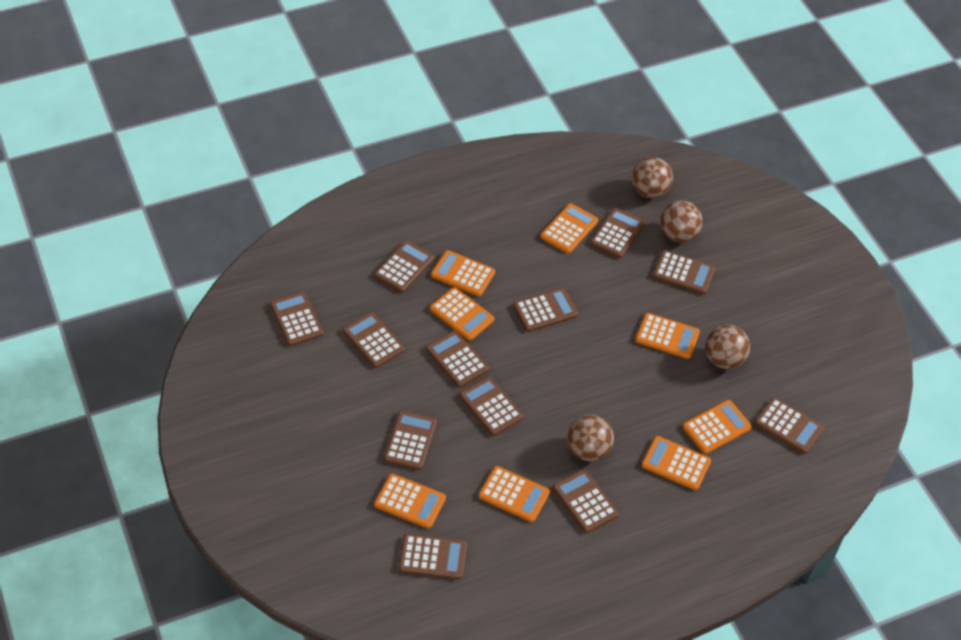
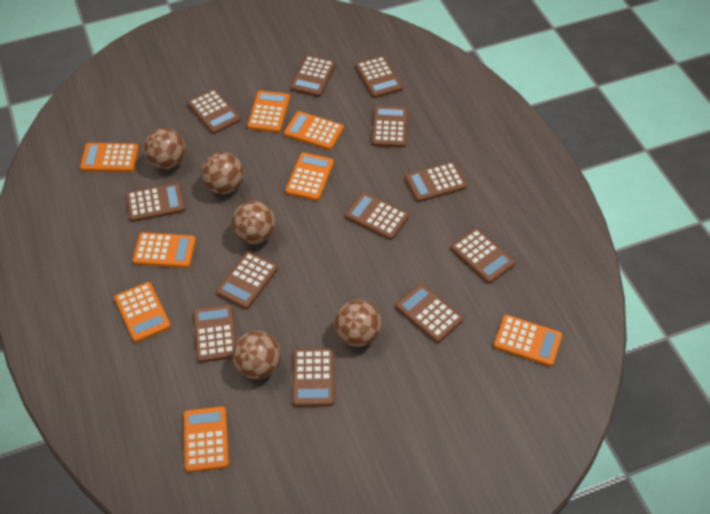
brown ball: 4 -> 5

